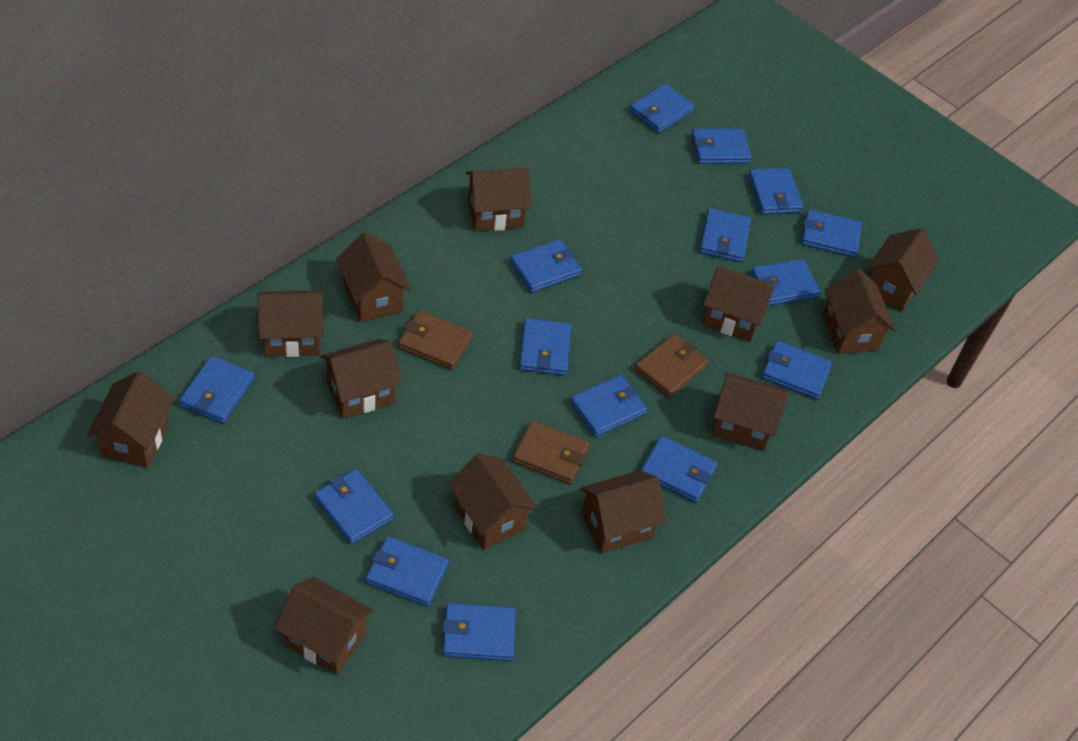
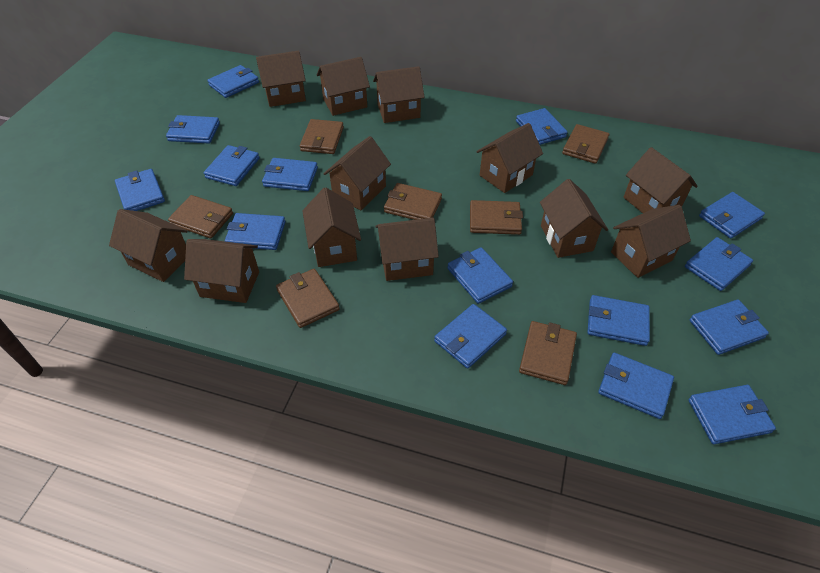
brown wallet: 3 -> 7

